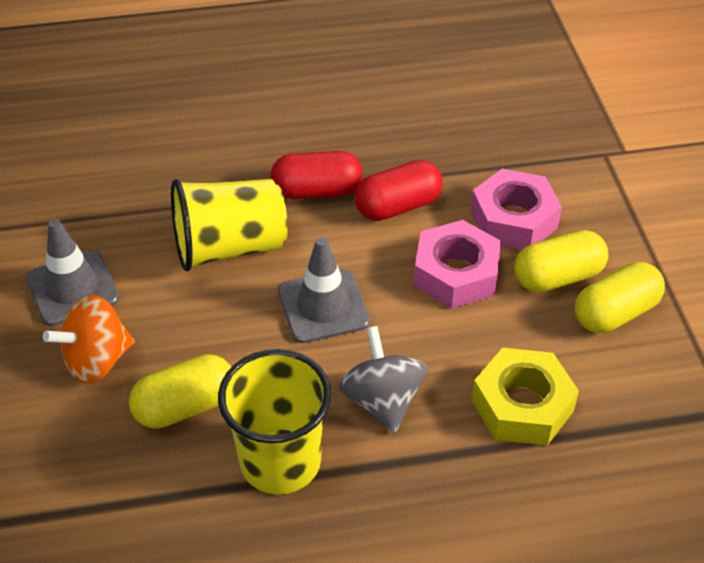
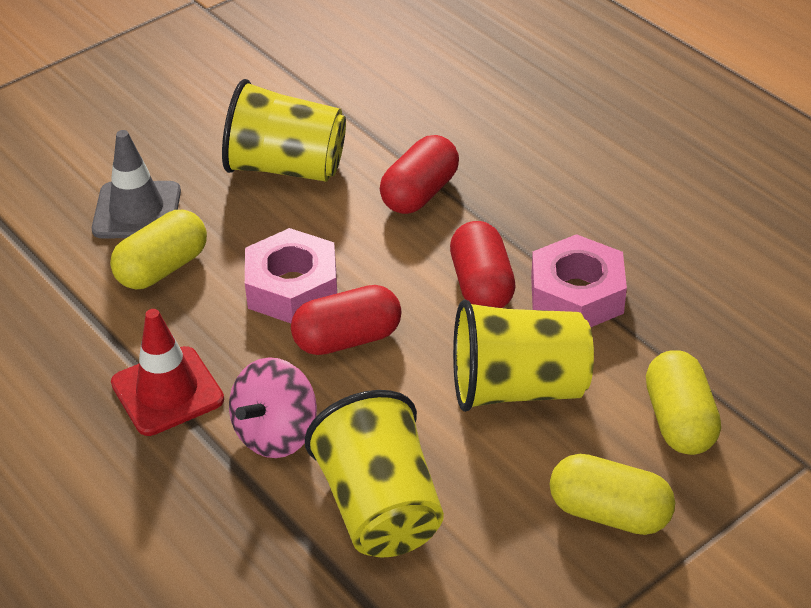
grey spinning top: 1 -> 0
grey traffic cone: 2 -> 1
orange spinning top: 1 -> 0
pink spinning top: 0 -> 1
red capsule: 2 -> 3
red traffic cone: 0 -> 1
yellow cup: 2 -> 3
yellow nut: 1 -> 0

